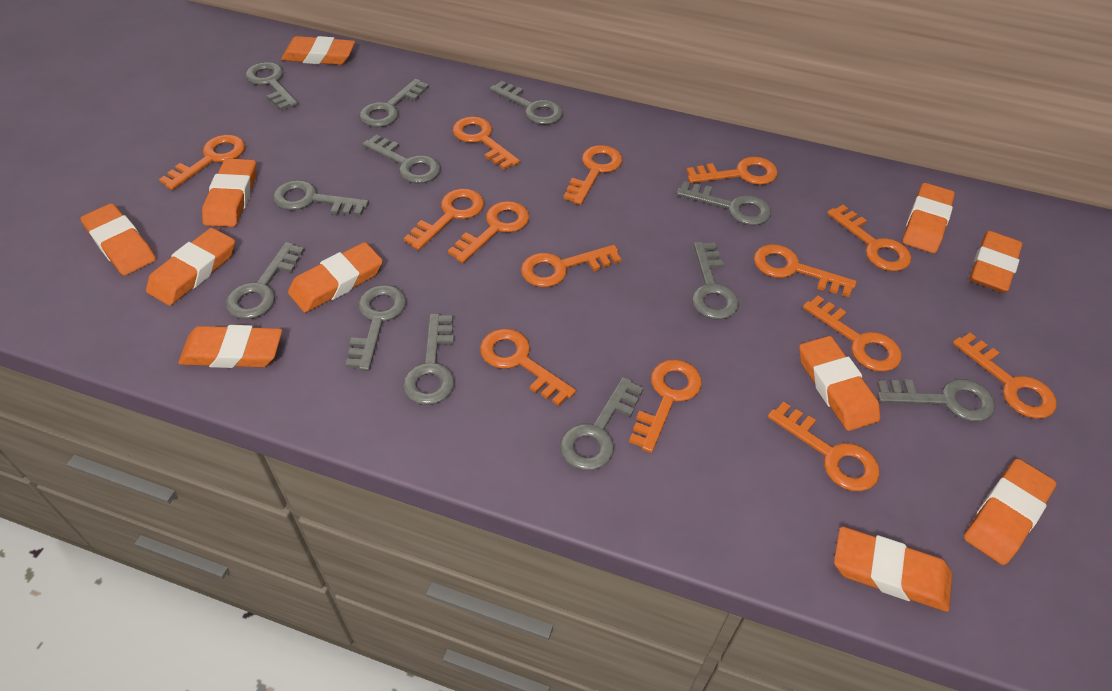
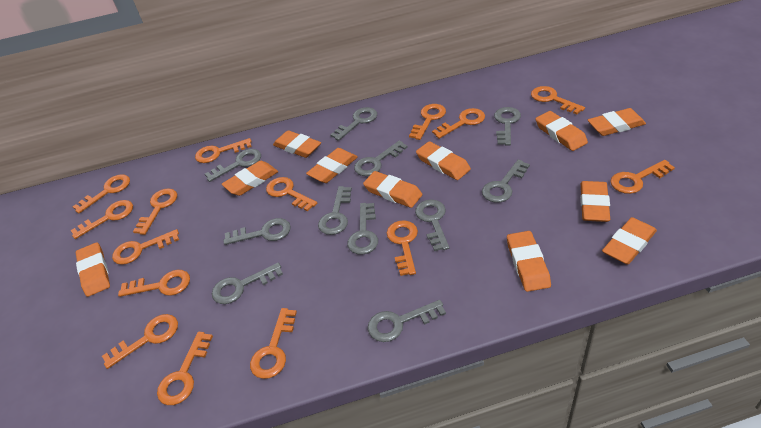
grey key: 12 -> 11
orange key: 14 -> 15

